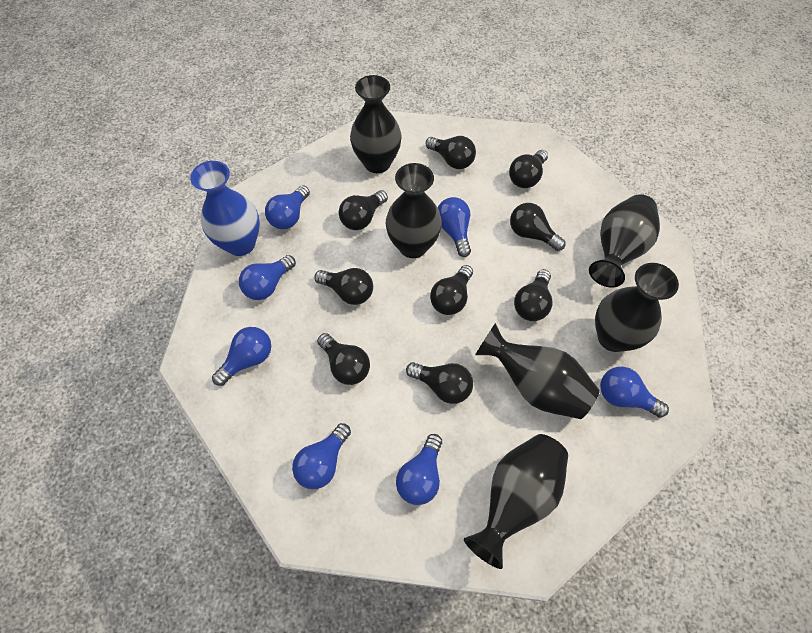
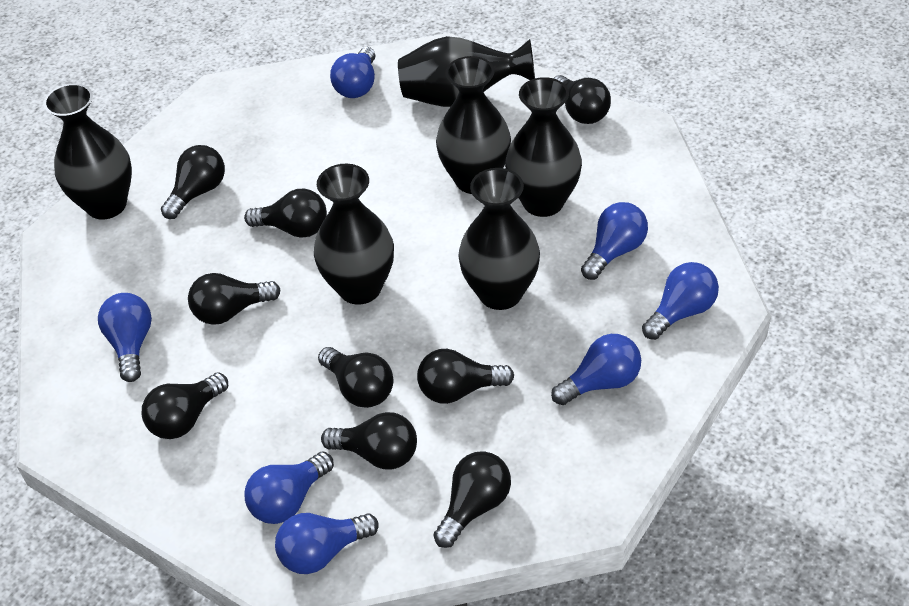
blue vase: 1 -> 0

